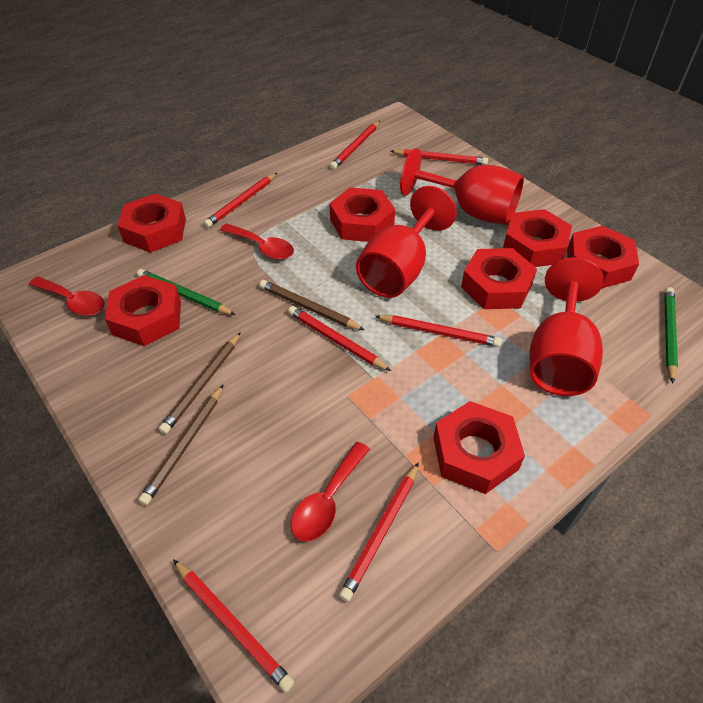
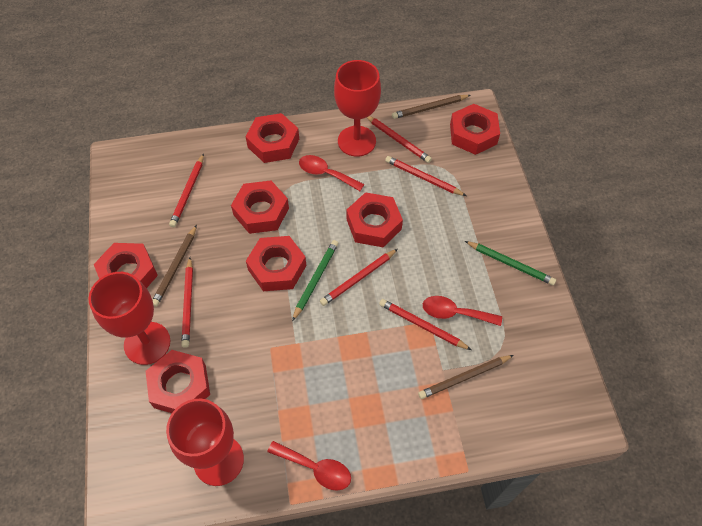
red pencil: 7 -> 6

